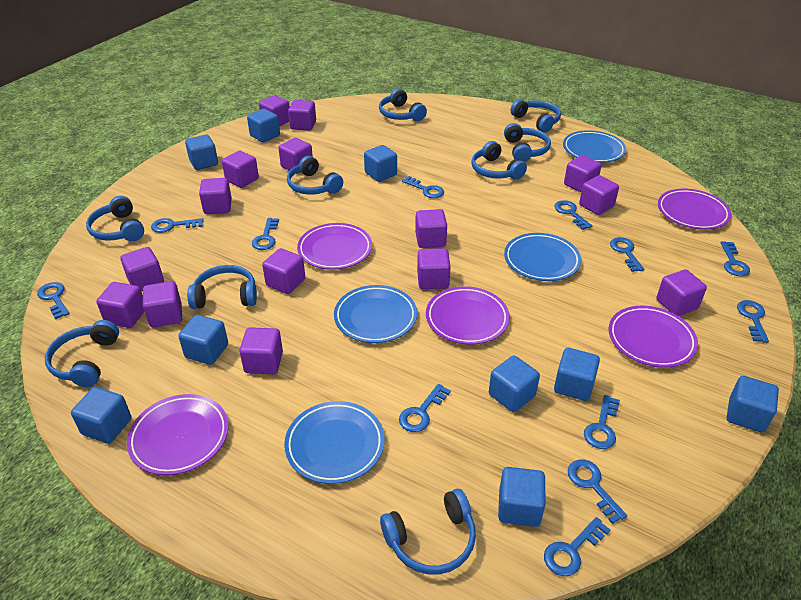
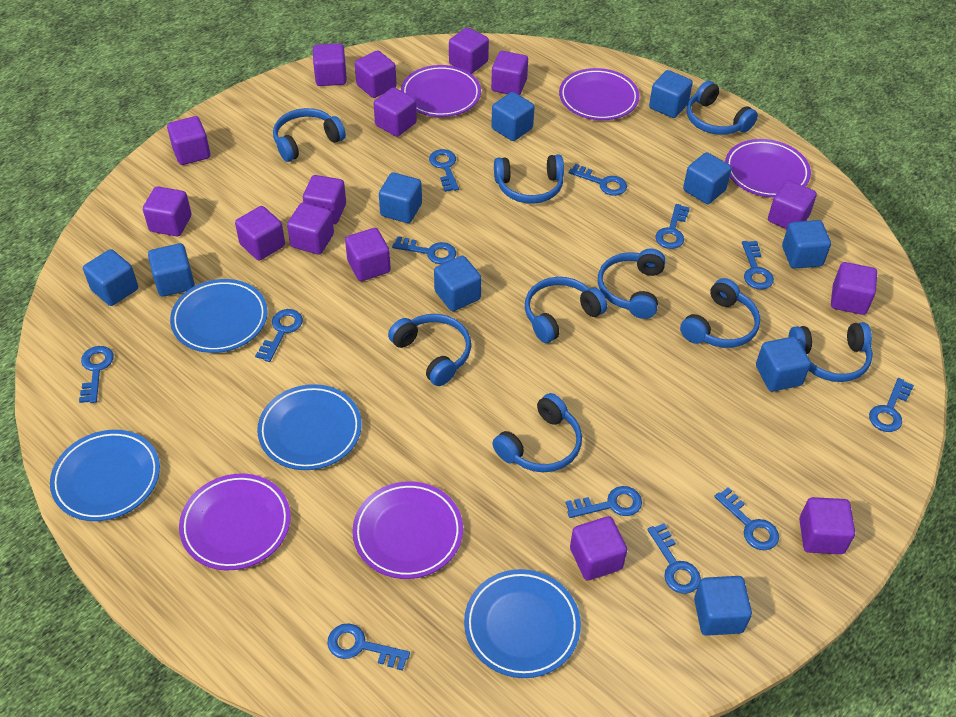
blue cube: 9 -> 10

